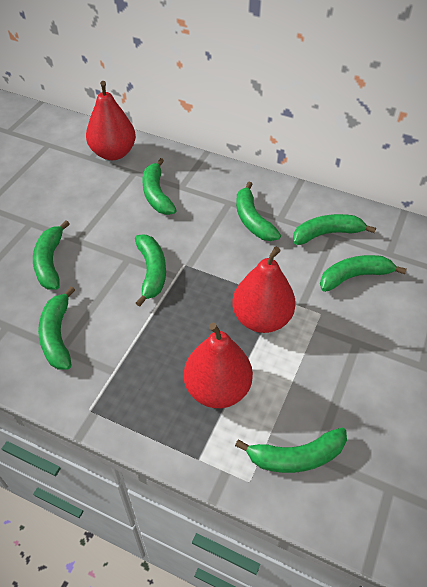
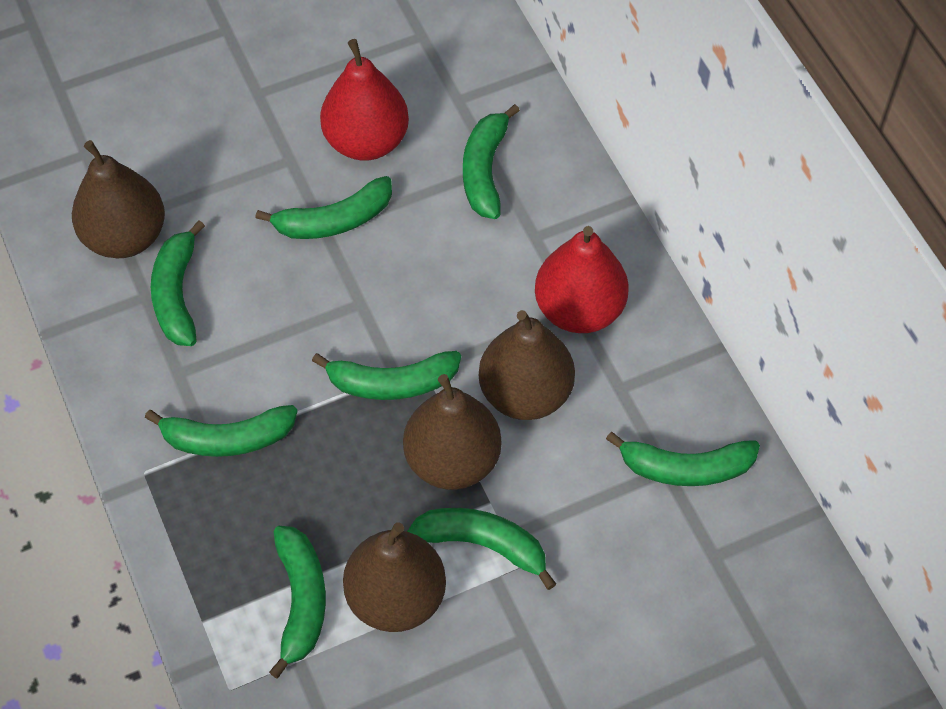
brown pear: 0 -> 4
red pear: 3 -> 2

